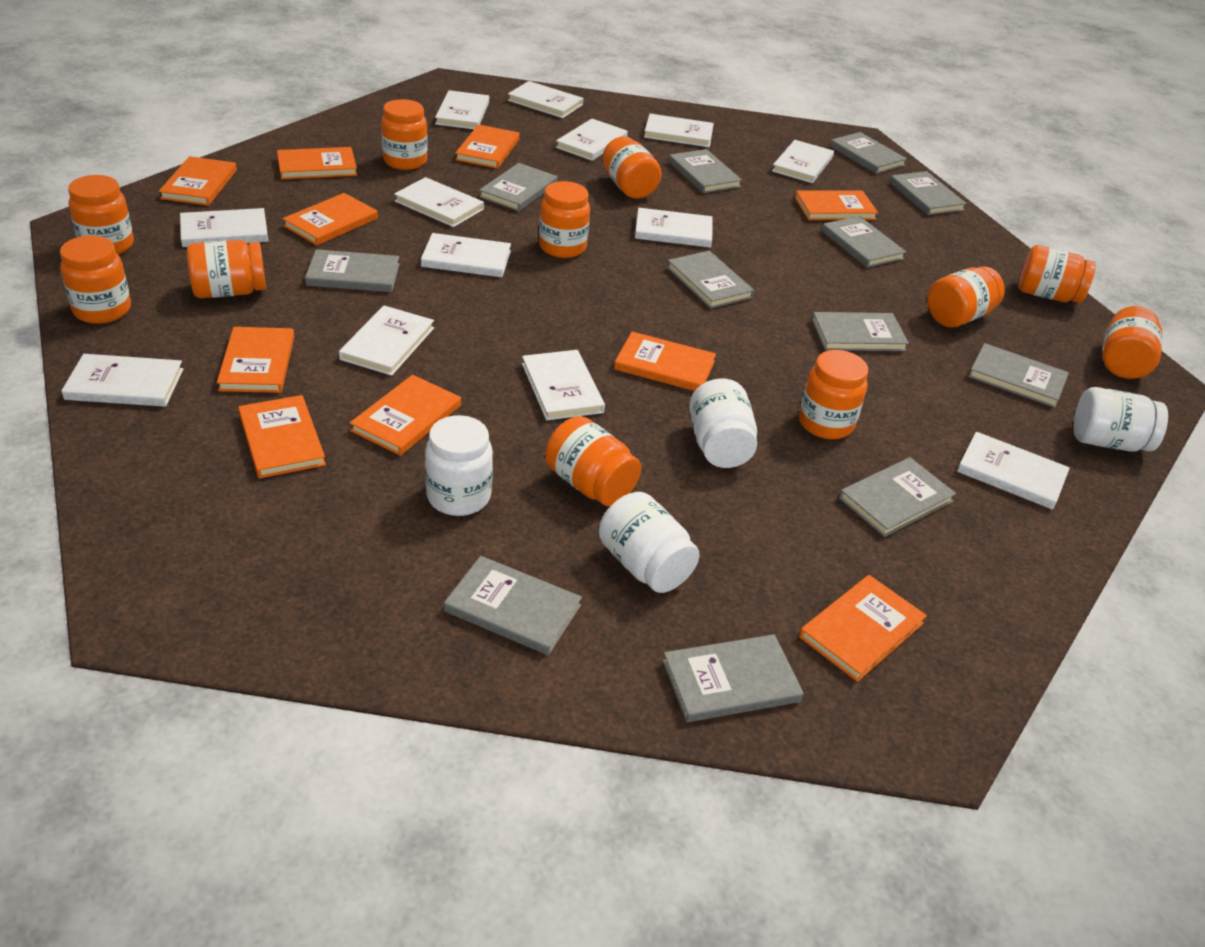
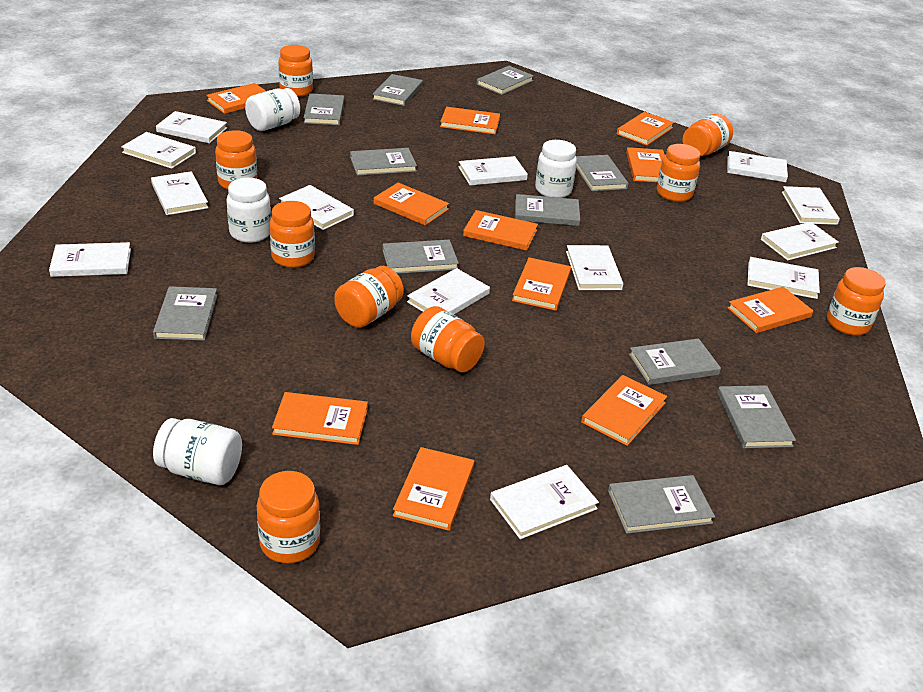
grey book: 12 -> 11
orange book: 10 -> 11
orange jar: 11 -> 9

